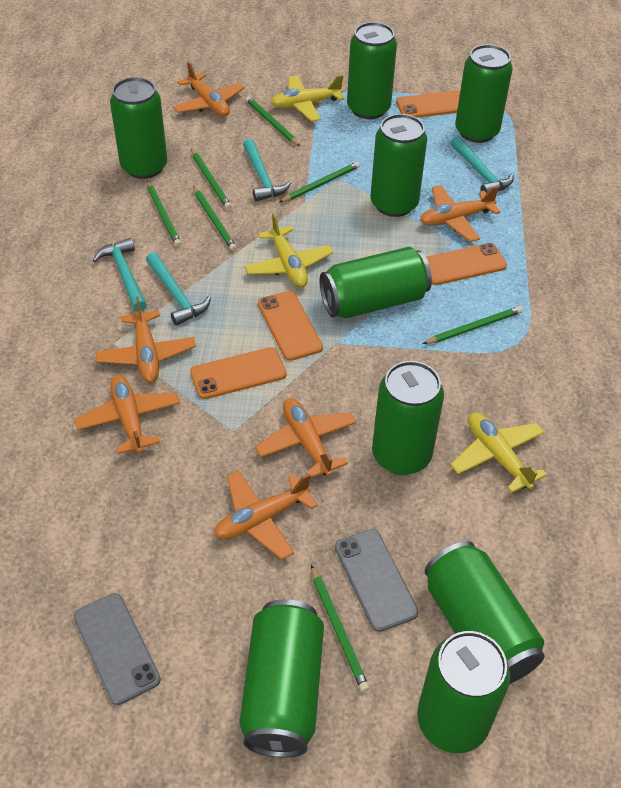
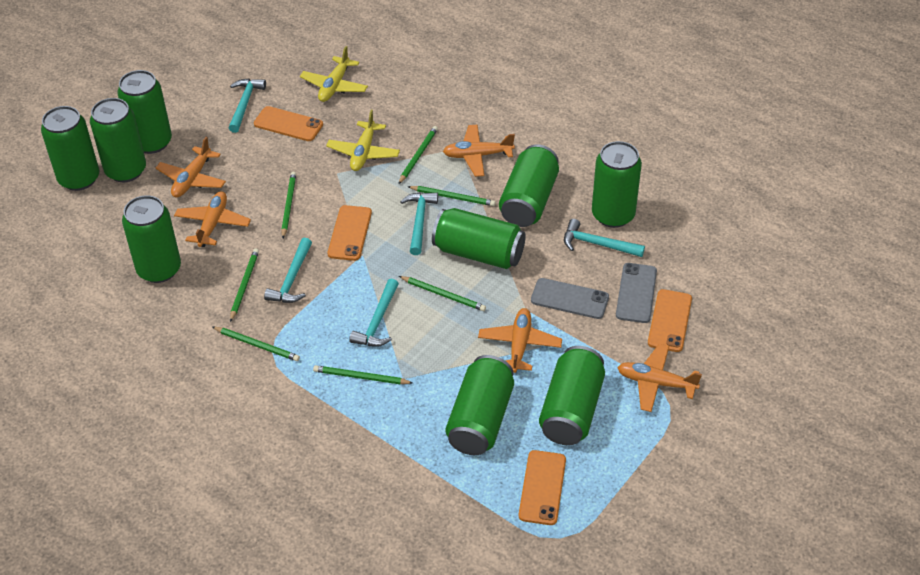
orange plane: 6 -> 5
turquoise hammer: 4 -> 5
yellow plane: 3 -> 2

